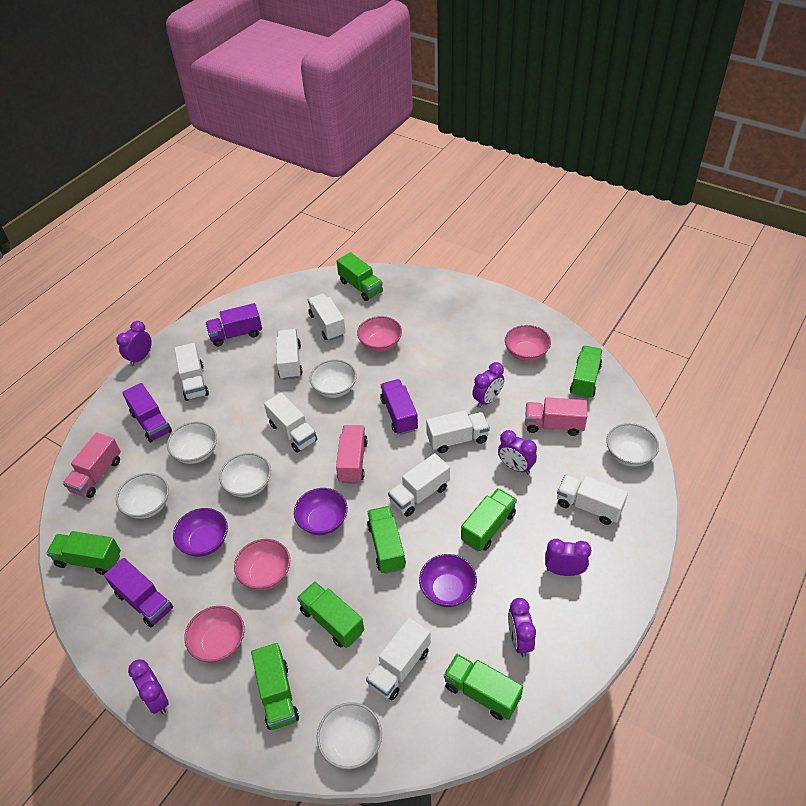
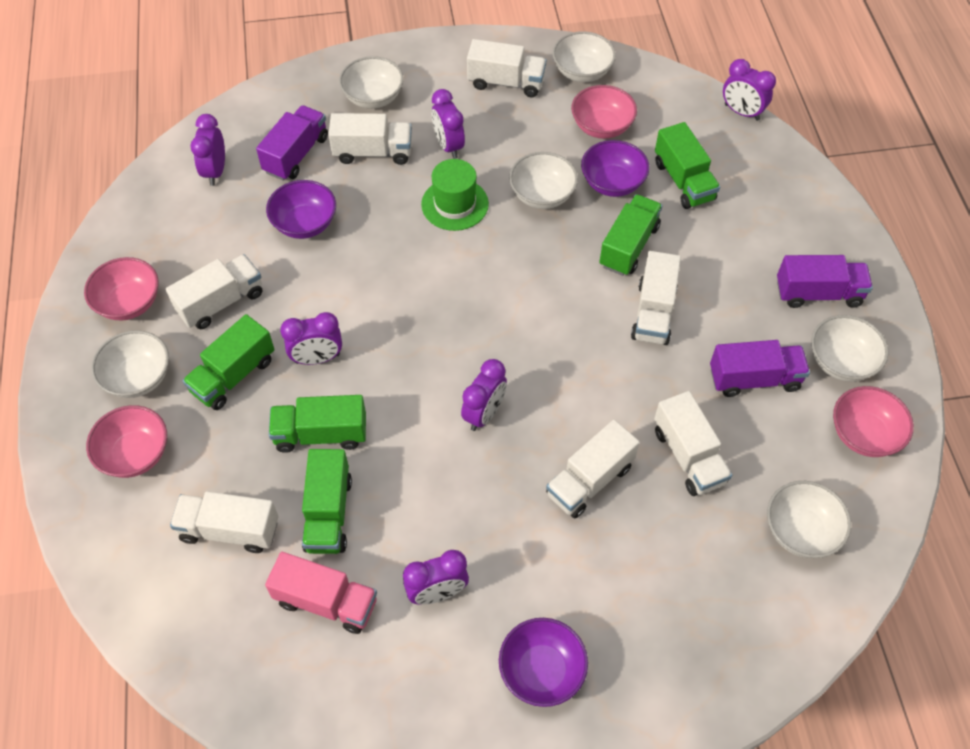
green hat: 0 -> 1
green truck: 8 -> 5
pink truck: 3 -> 1
purple truck: 4 -> 3
white truck: 8 -> 7

